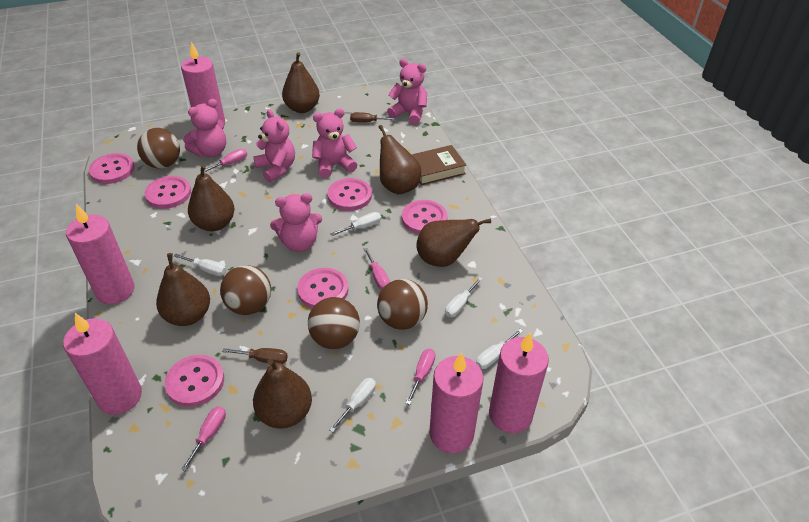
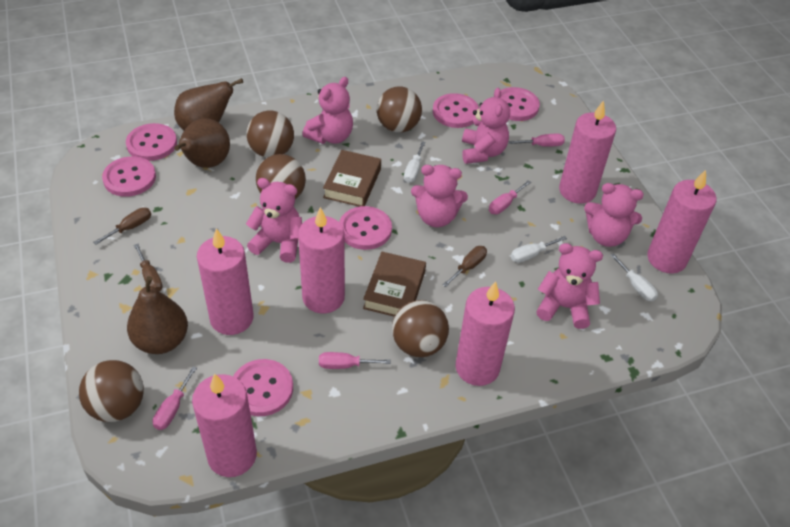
brown ball: 4 -> 5
brown book: 1 -> 2
brown pear: 6 -> 3
brown screwdriver: 2 -> 3
pink candle: 5 -> 6
pink teddy bear: 5 -> 6
white screwdriver: 5 -> 3

